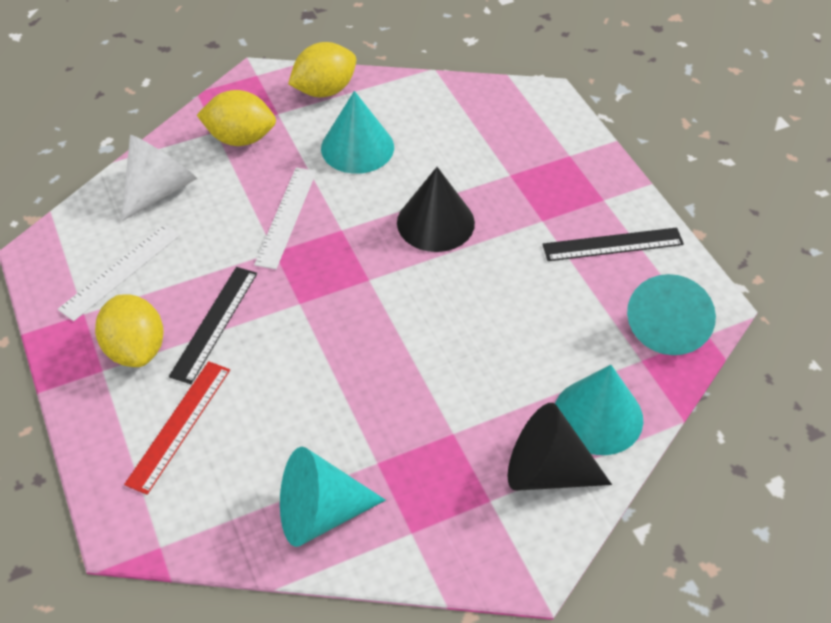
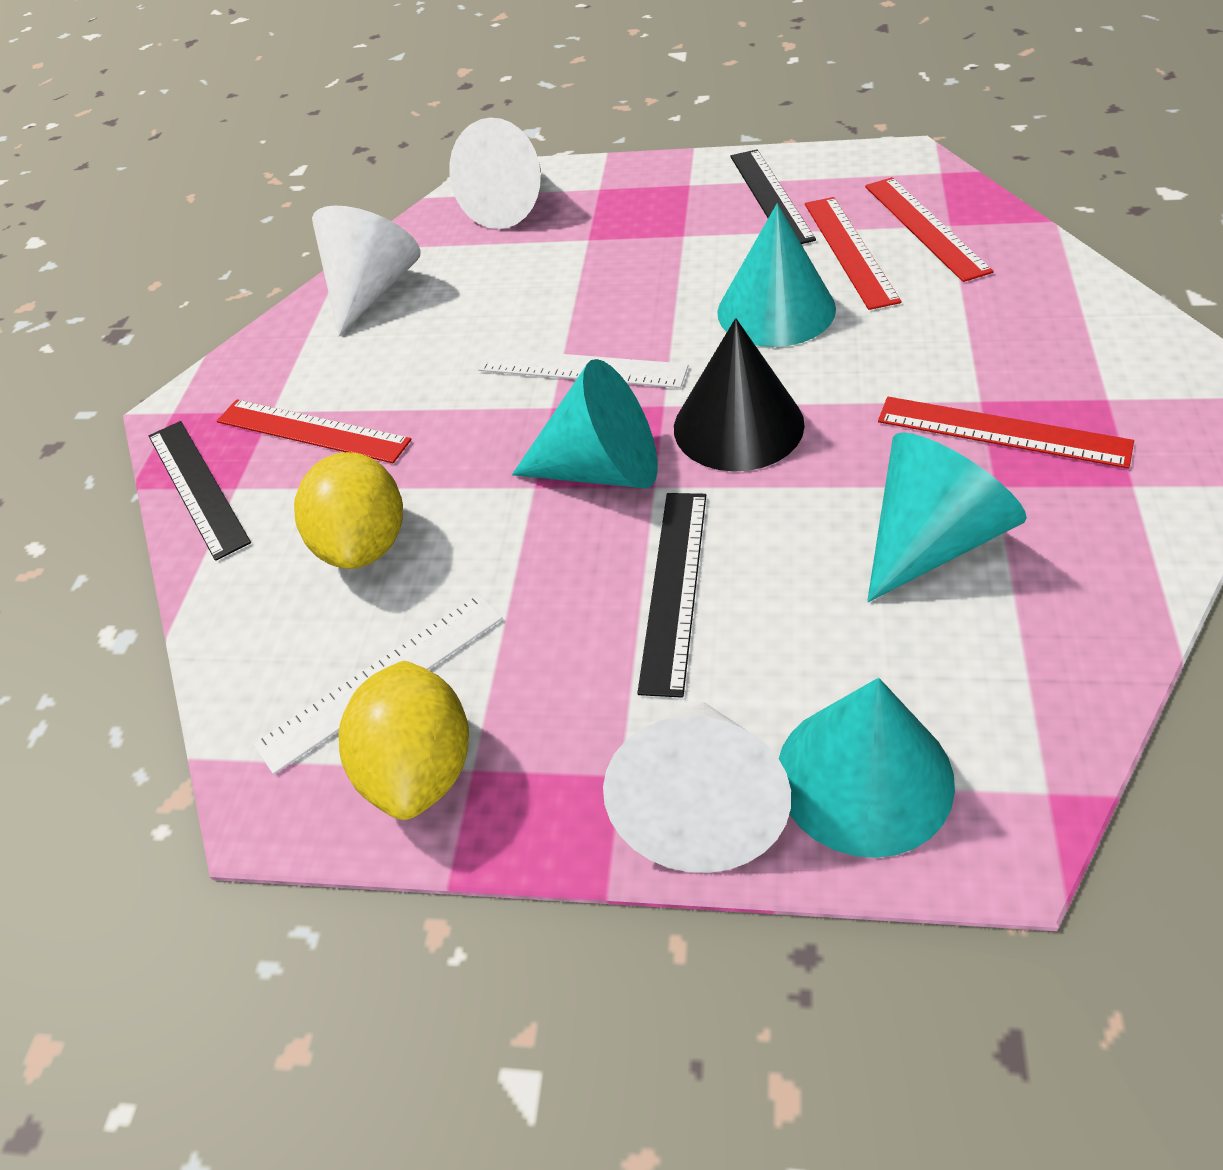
black cone: 2 -> 1
black ruler: 2 -> 3
red ruler: 1 -> 4
white cone: 1 -> 3
yellow lemon: 3 -> 2

